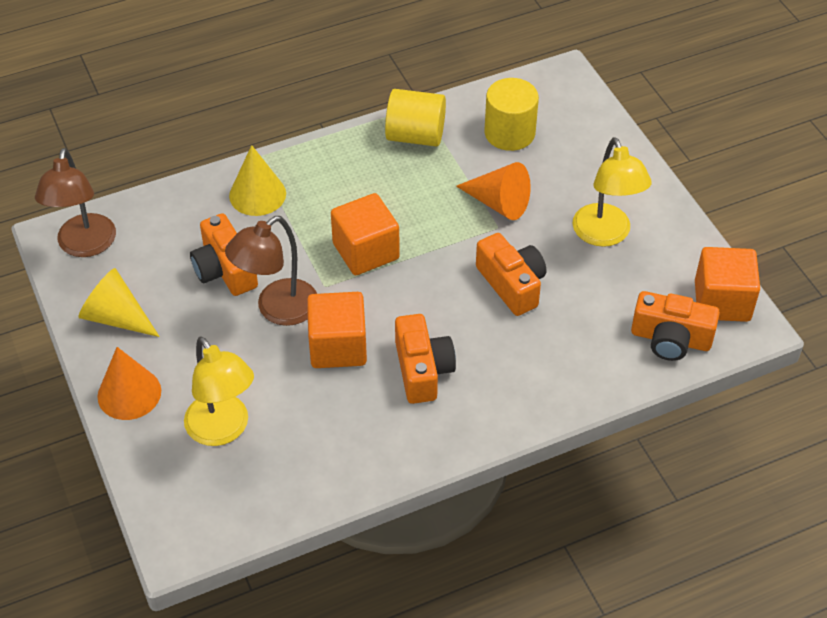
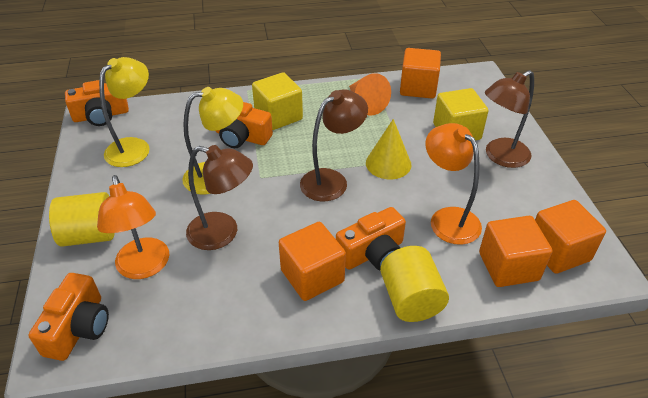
brown lamp: 2 -> 3
orange cone: 2 -> 1
orange cube: 3 -> 4
orange lamp: 0 -> 2
yellow cone: 2 -> 1
yellow cube: 0 -> 2

